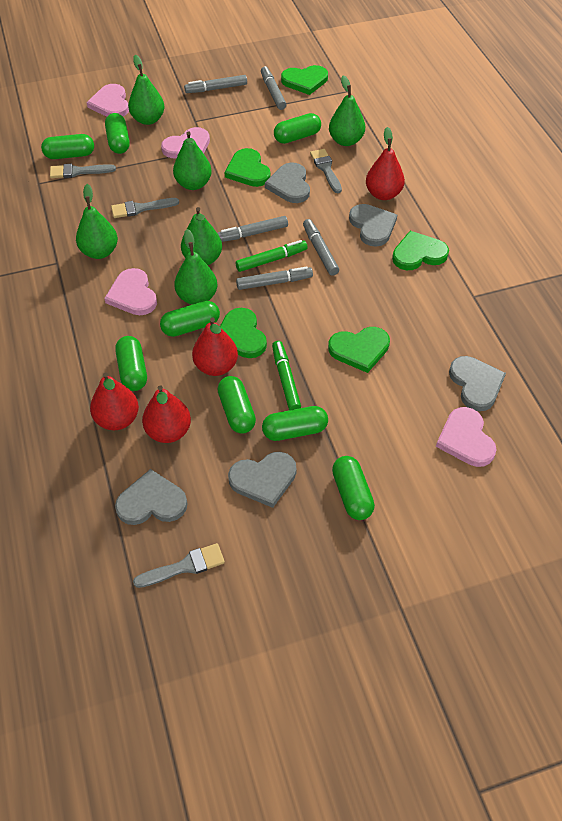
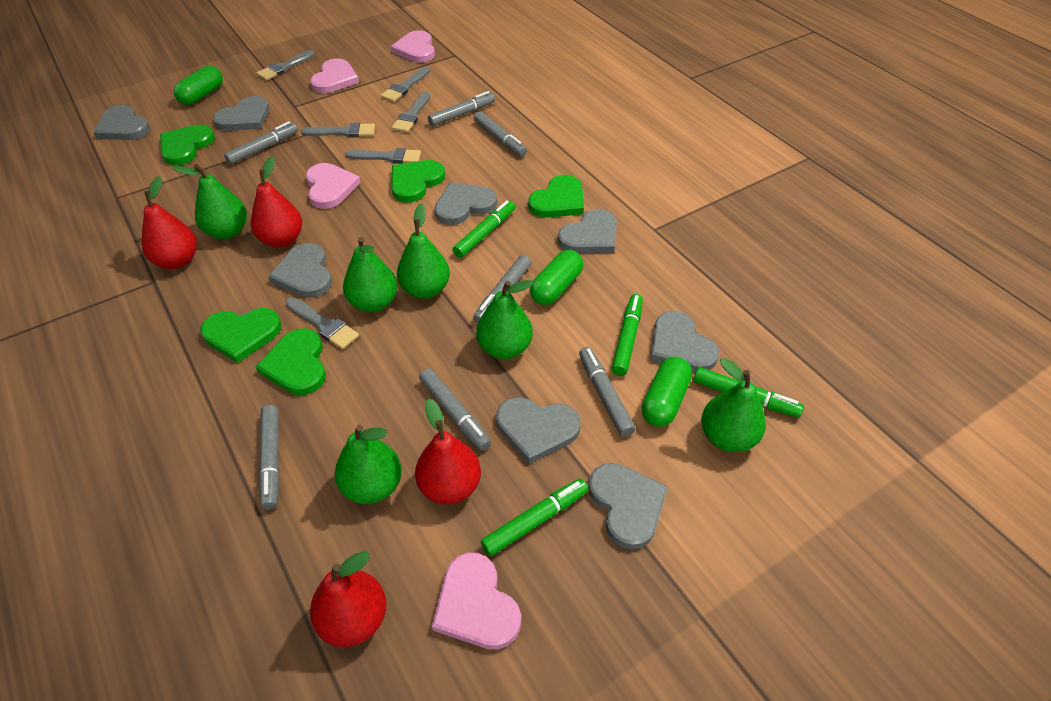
green capsule: 8 -> 3
green marker: 2 -> 4
grey brush: 4 -> 6
grey heart: 5 -> 8
grey marker: 5 -> 7

